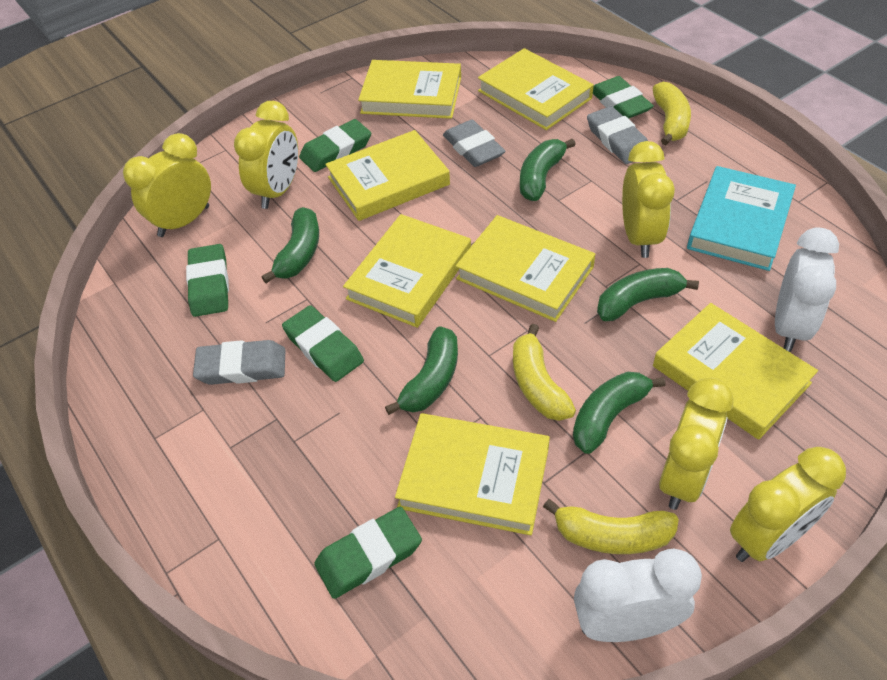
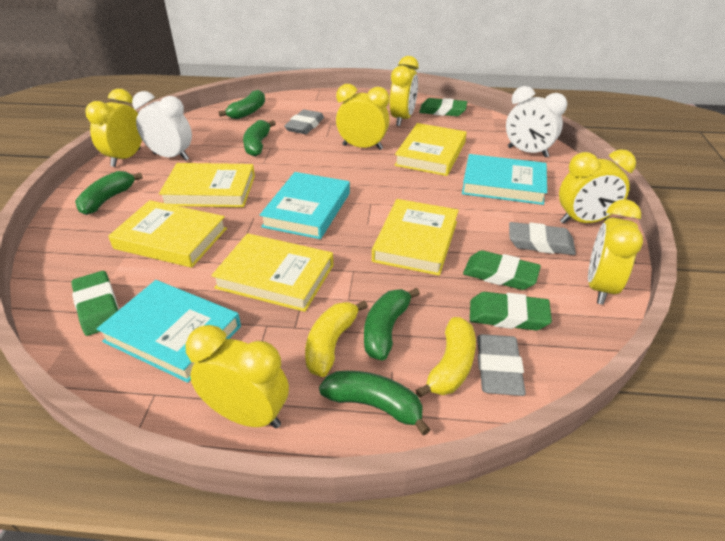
green eraser: 5 -> 4
turquoise book: 1 -> 3
yellow banana: 3 -> 2
yellow book: 7 -> 5
yellow clock: 5 -> 6

